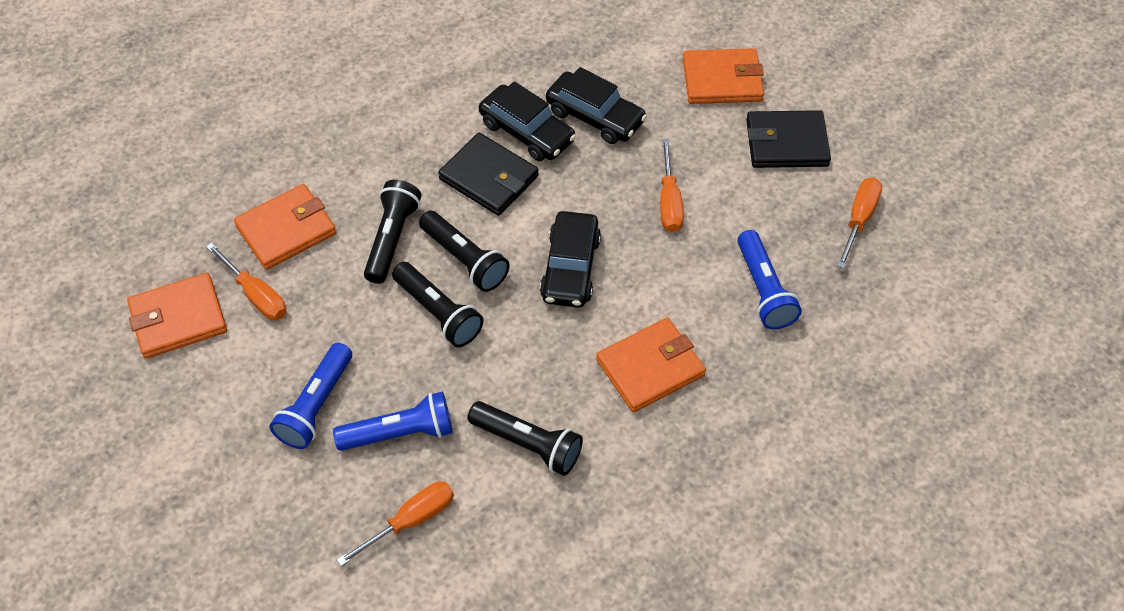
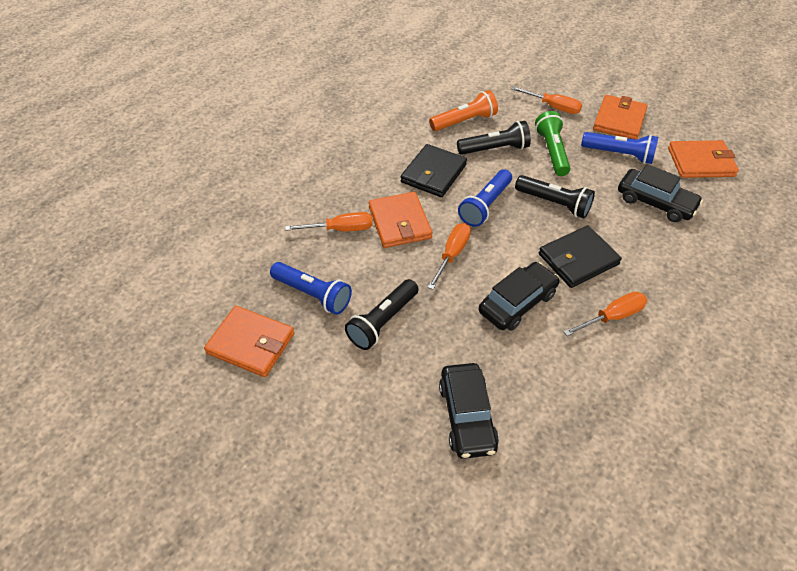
black flashlight: 4 -> 3
green flashlight: 0 -> 1
orange flashlight: 0 -> 1

